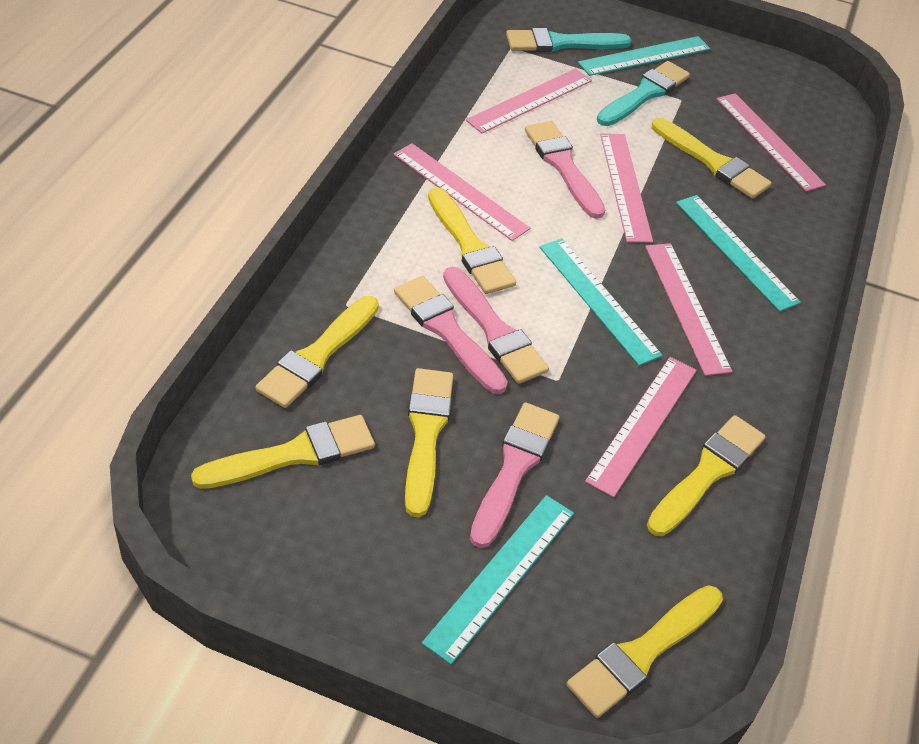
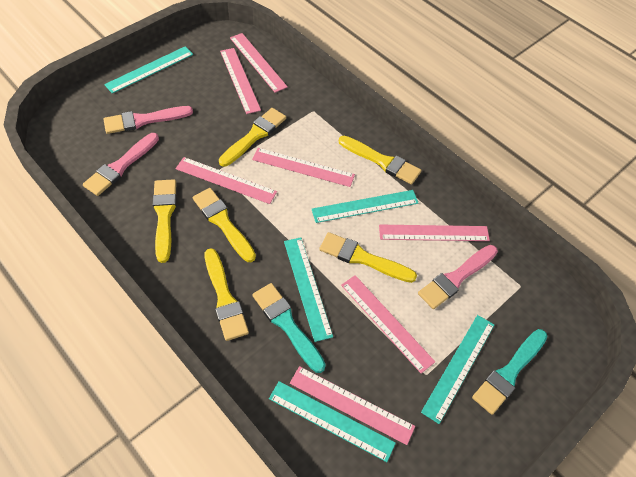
pink brush: 4 -> 3
pink ruler: 6 -> 7
turquoise ruler: 4 -> 5
yellow brush: 7 -> 6

